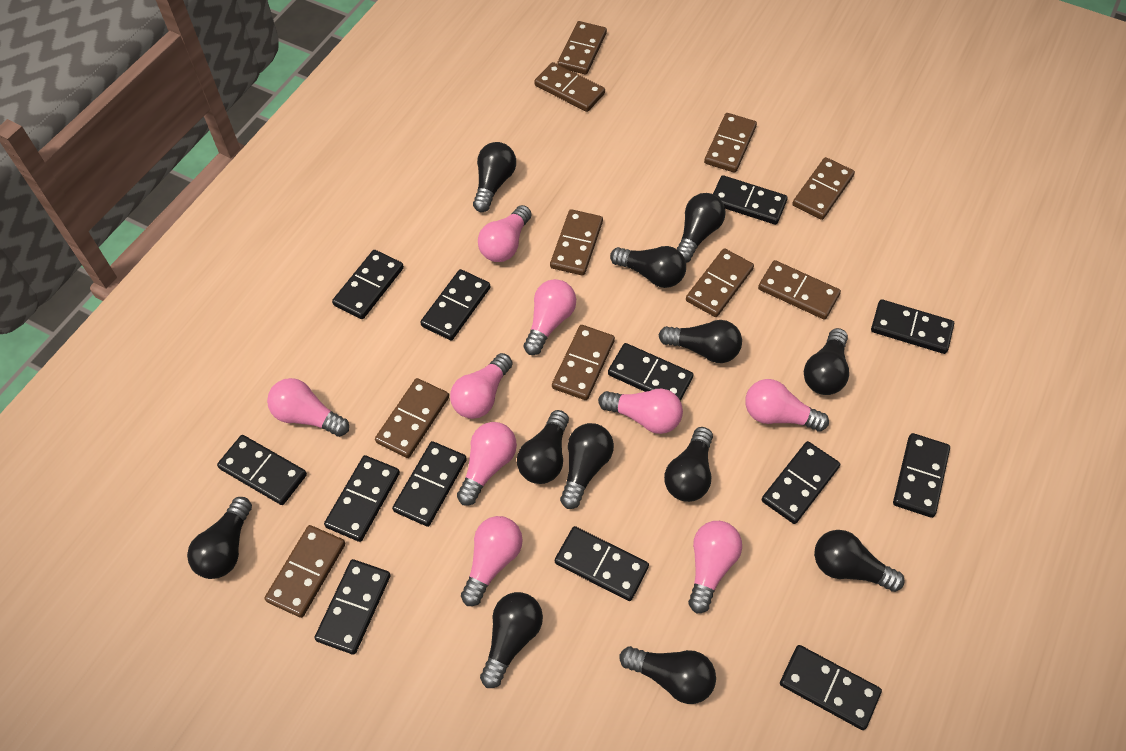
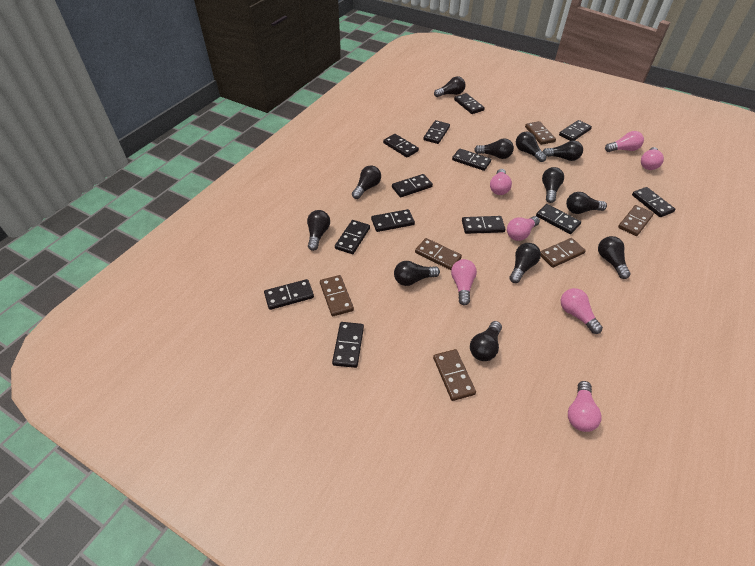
brown domino: 10 -> 6
pink light bulb: 9 -> 7

